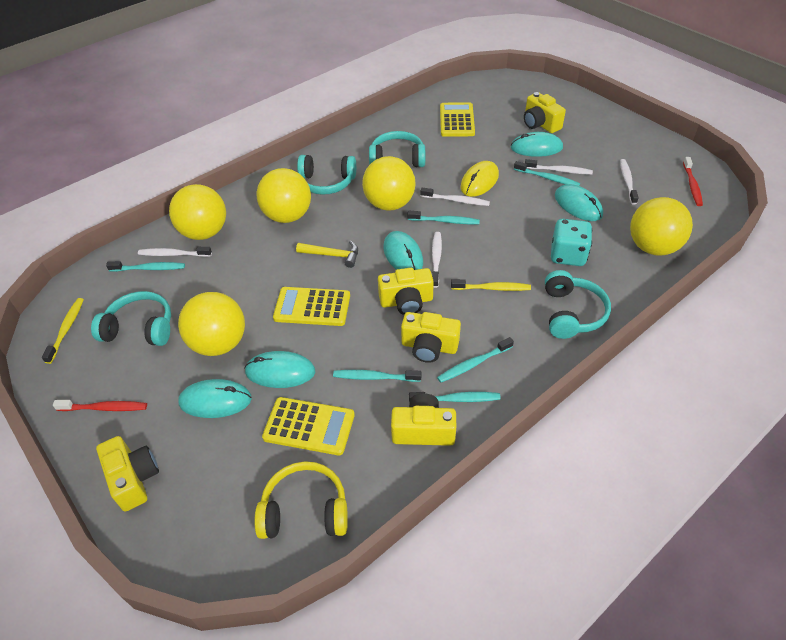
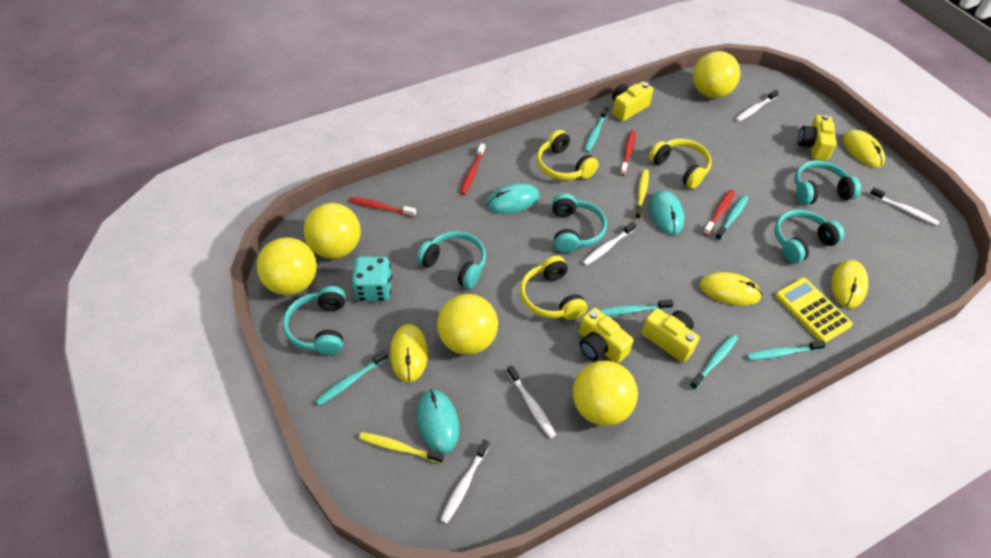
red toothbrush: 2 -> 4
turquoise headphones: 4 -> 5
turquoise mouse: 5 -> 3
yellow calculator: 3 -> 1
yellow camera: 5 -> 4
yellow hammer: 1 -> 0
yellow headphones: 1 -> 3
yellow mouse: 1 -> 4

